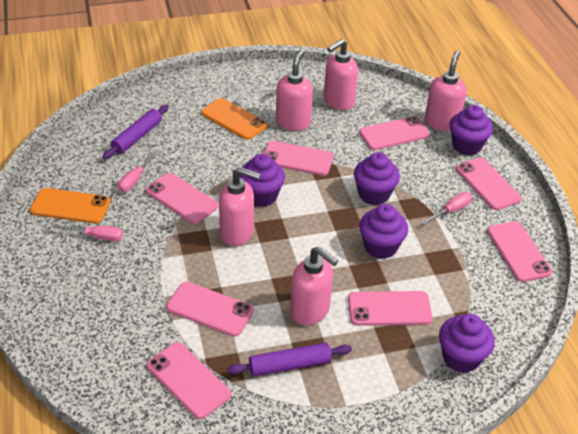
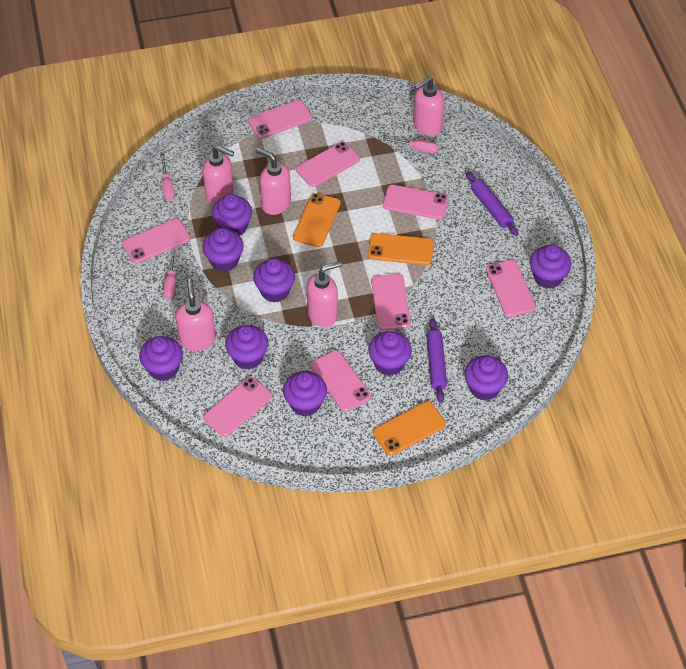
orange phone: 2 -> 3
purple cupcake: 5 -> 9

